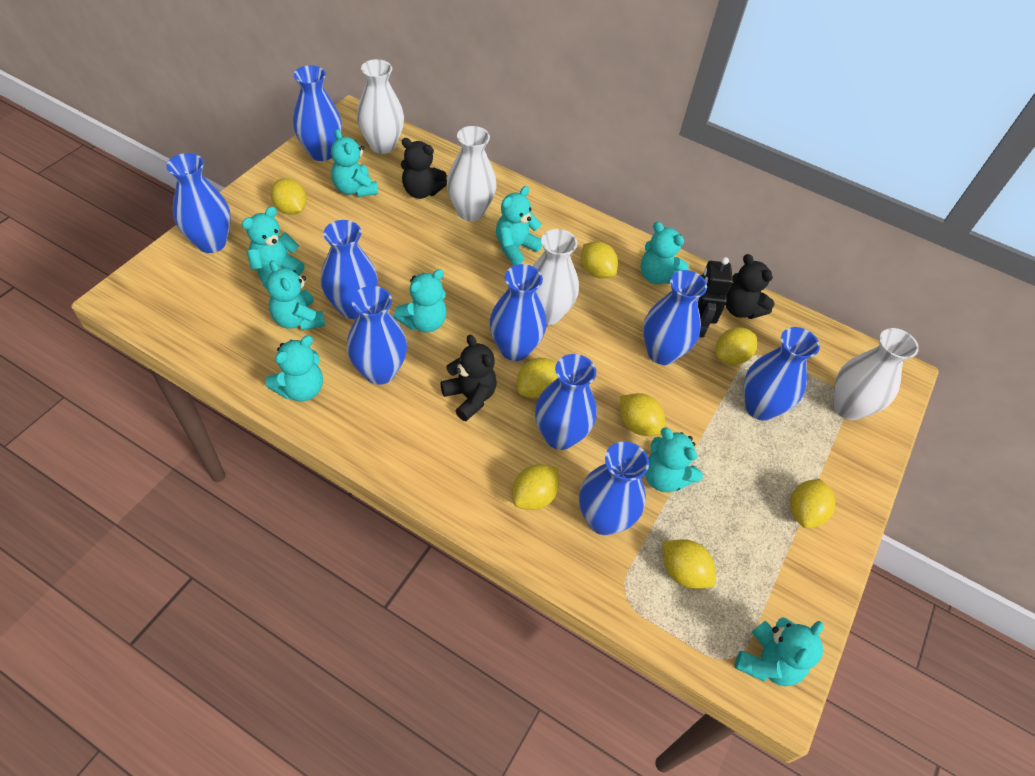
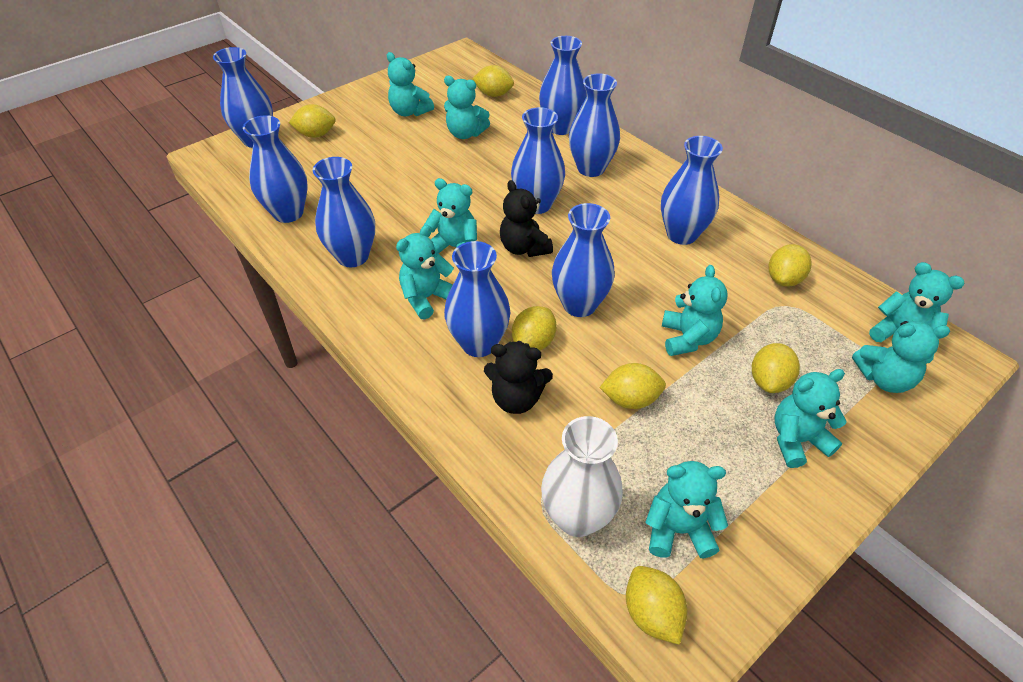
black robot: 1 -> 0
black teddy bear: 3 -> 2
white vase: 4 -> 1
yellow lemon: 8 -> 7

